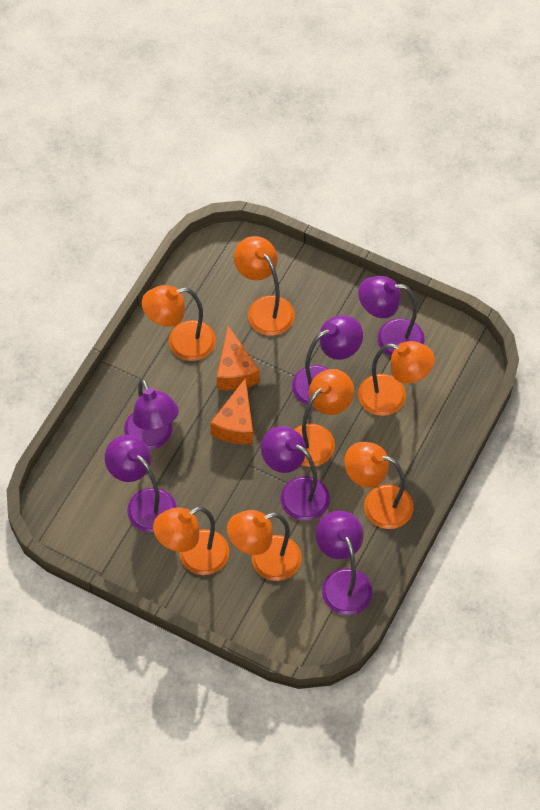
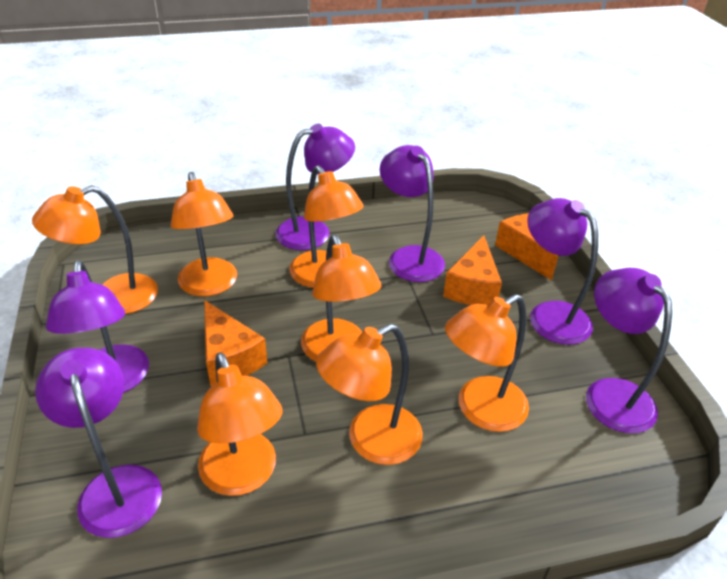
orange cheese: 2 -> 3

